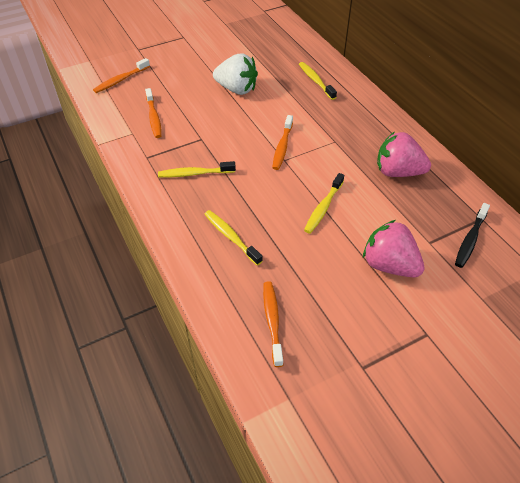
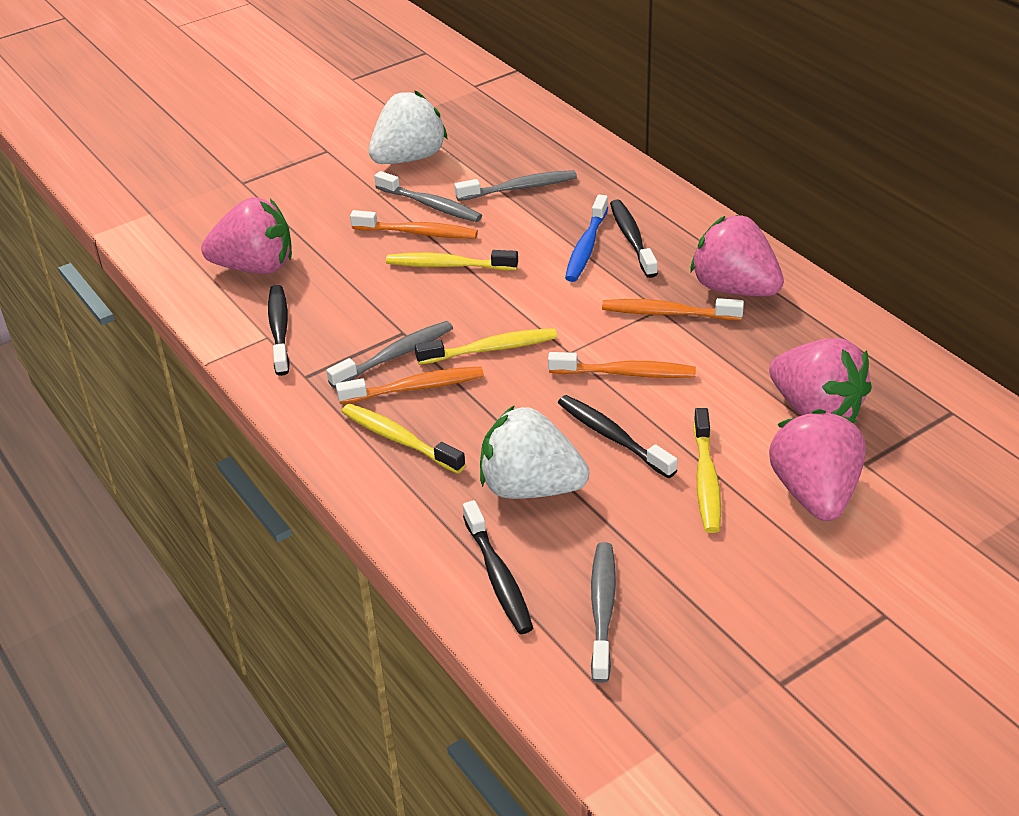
black toothbrush: 1 -> 4
blue toothbrush: 0 -> 1
grey toothbrush: 0 -> 4
pink strawberry: 2 -> 4
white strawberry: 1 -> 2

